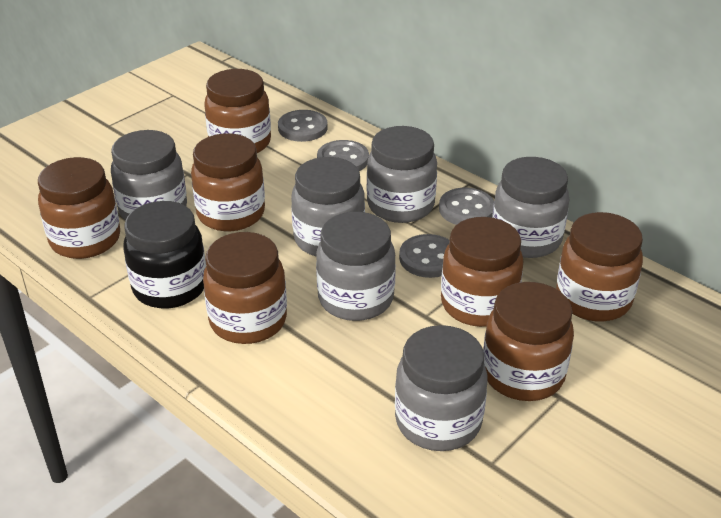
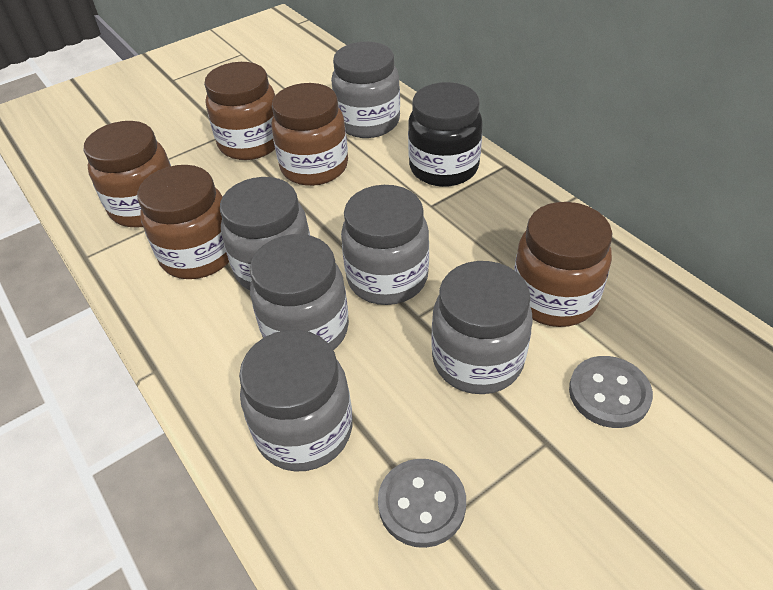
brown jar: 7 -> 5
grey button: 4 -> 2

